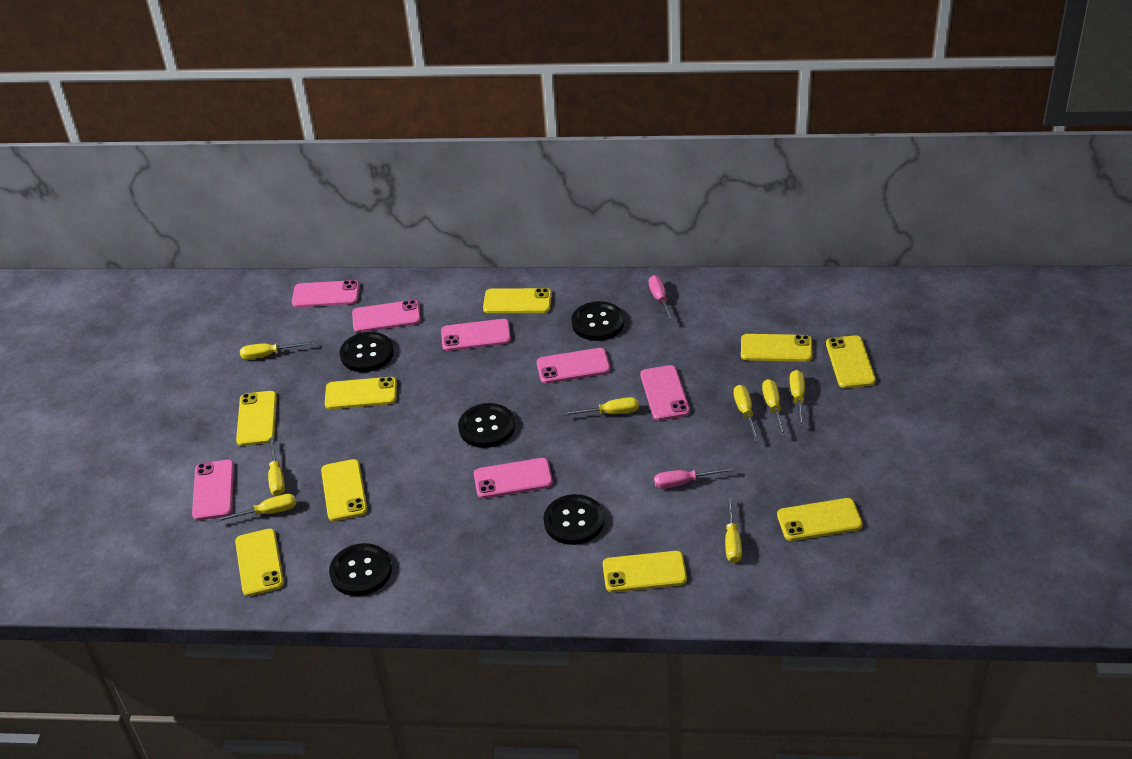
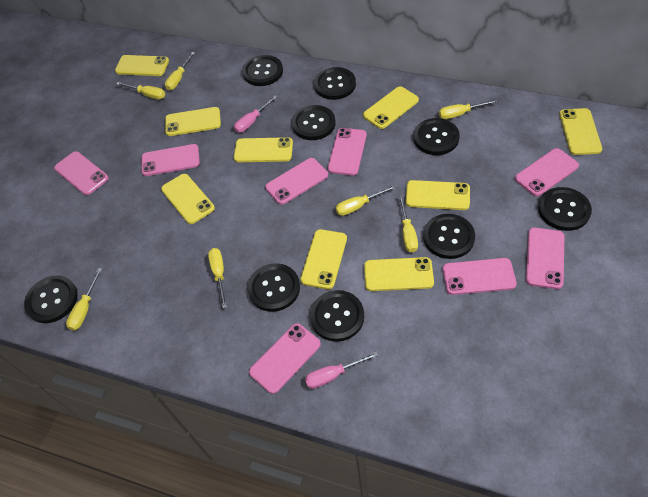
black button: 5 -> 9
pink phone: 7 -> 8
yellow screwdriver: 8 -> 7

